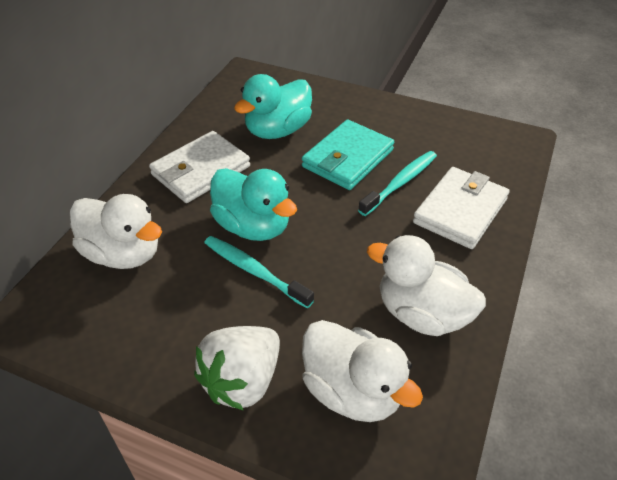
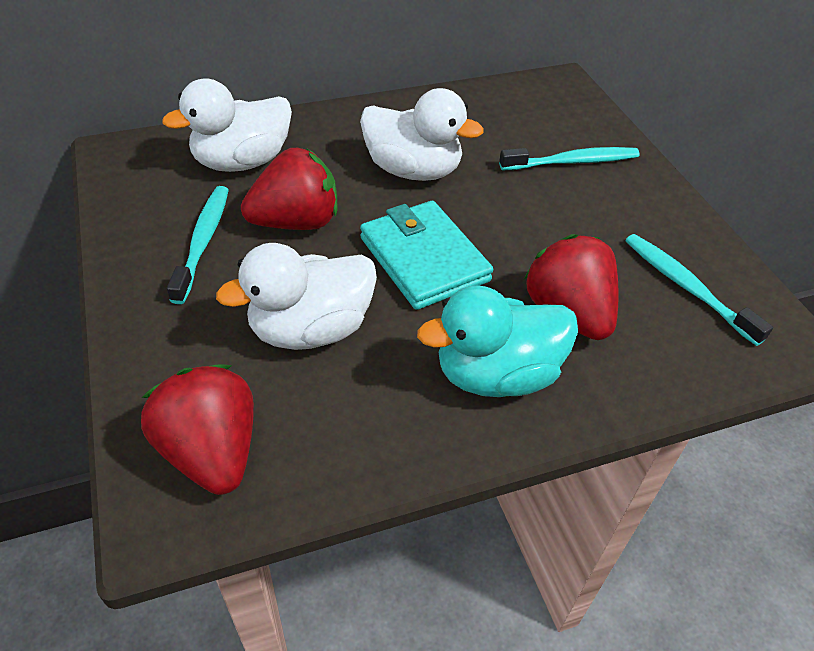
red strawberry: 0 -> 3
turquoise duck: 2 -> 1
turquoise toothbrush: 2 -> 3
white strawberry: 1 -> 0
white wallet: 2 -> 0

